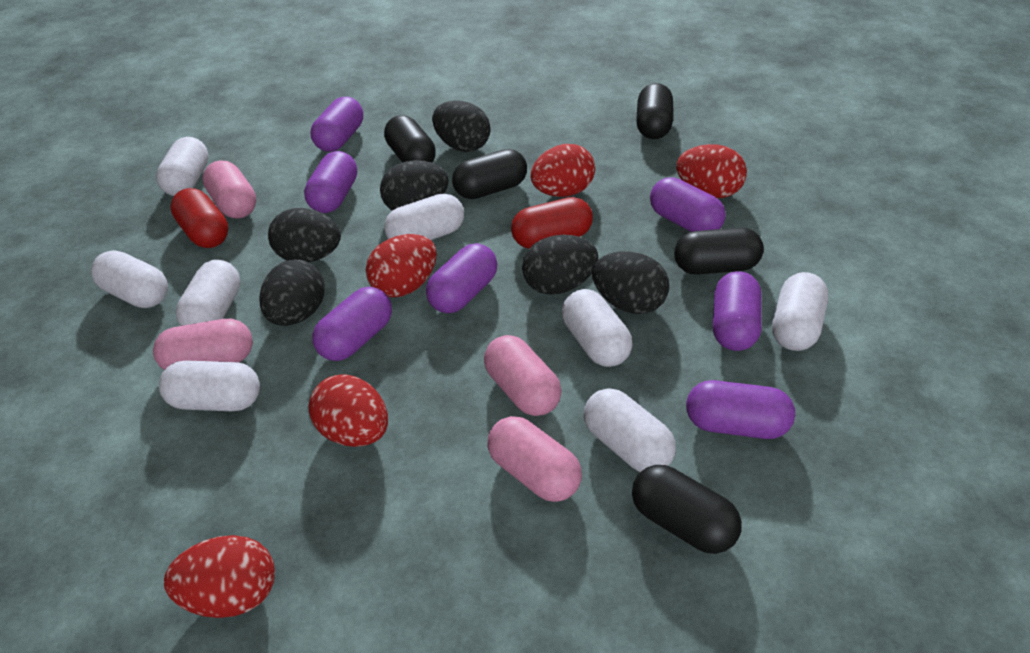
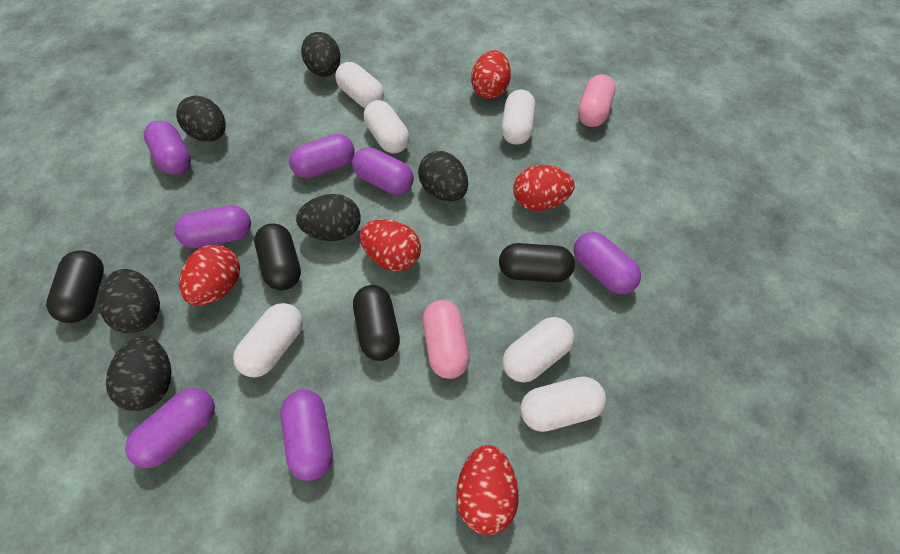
black capsule: 5 -> 4
pink capsule: 4 -> 2
red capsule: 2 -> 0
white capsule: 8 -> 6

